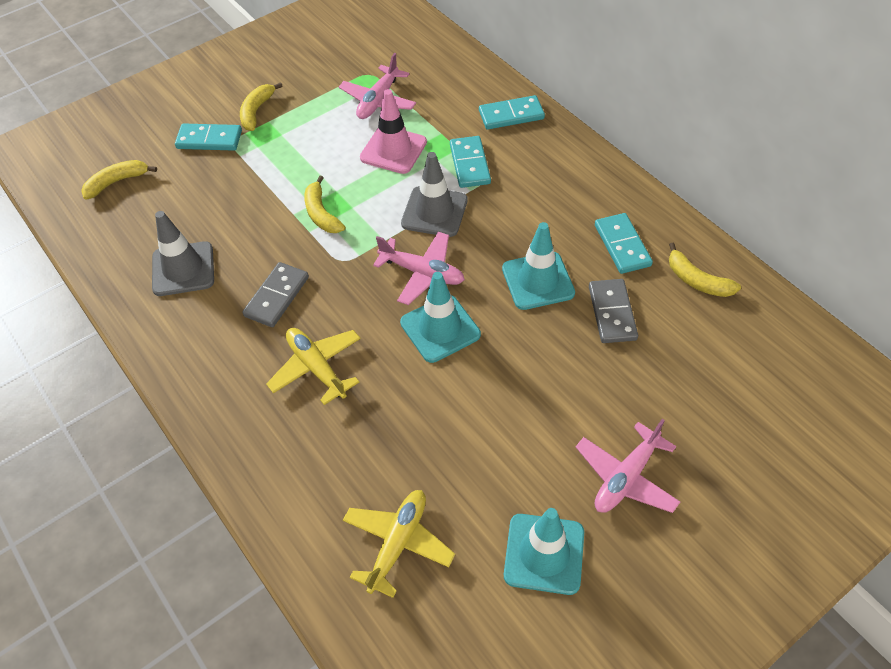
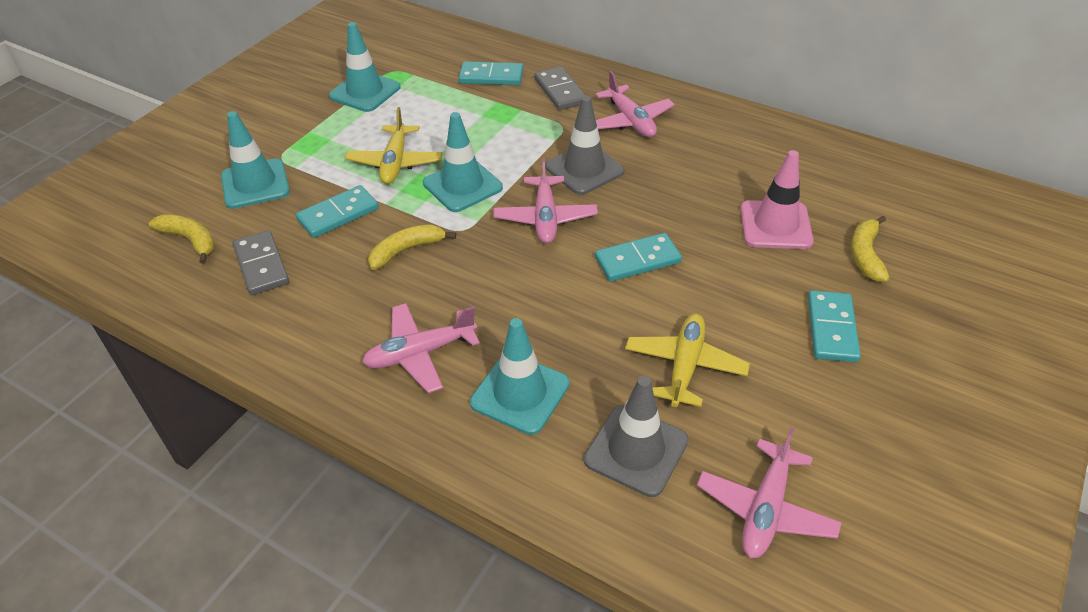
pink plane: 3 -> 4
turquoise traffic cone: 3 -> 4
yellow banana: 4 -> 3

